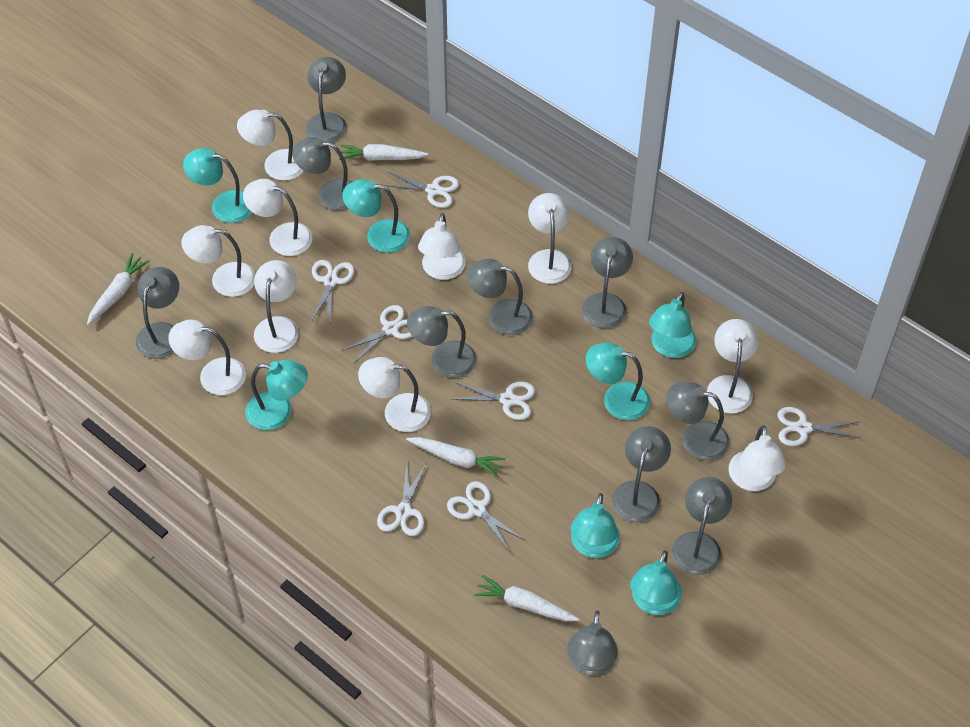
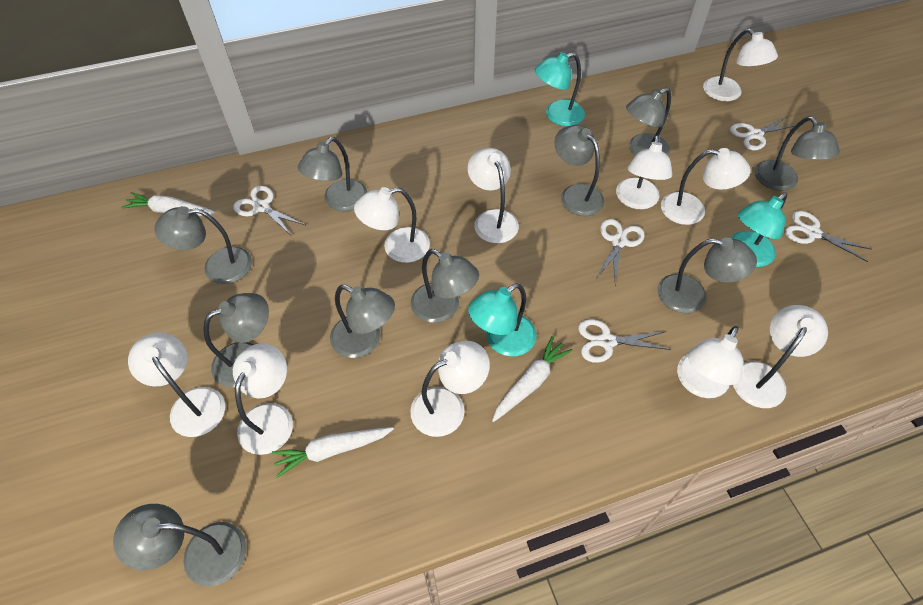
turquoise lamp: 7 -> 3
white carrot: 4 -> 3
white scissors: 7 -> 5

